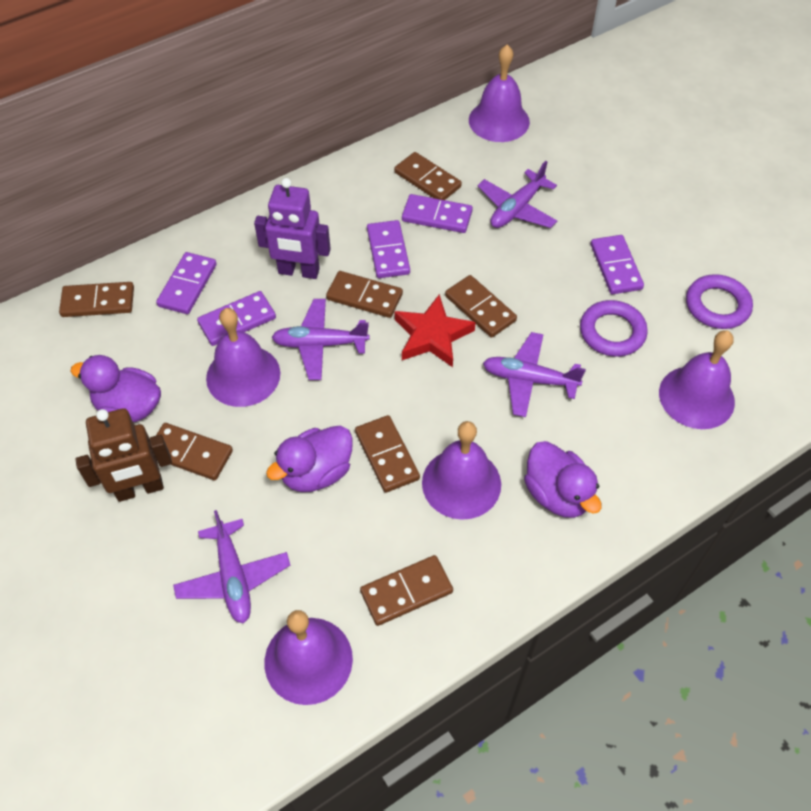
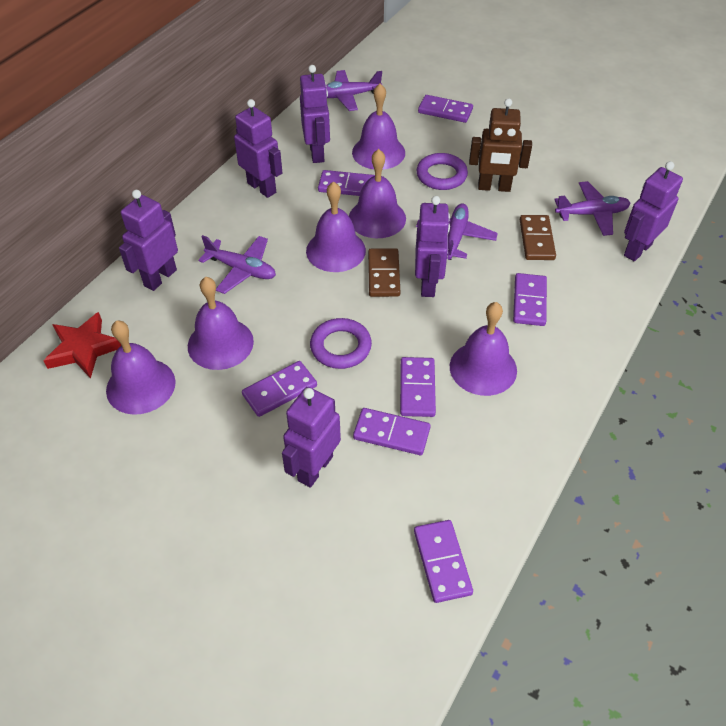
brown domino: 7 -> 2
purple bell: 5 -> 6
purple domino: 5 -> 7
purple duck: 3 -> 0
purple robot: 1 -> 6

